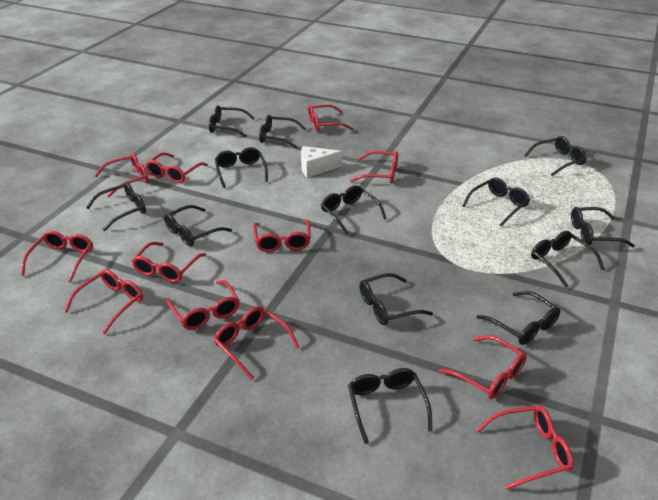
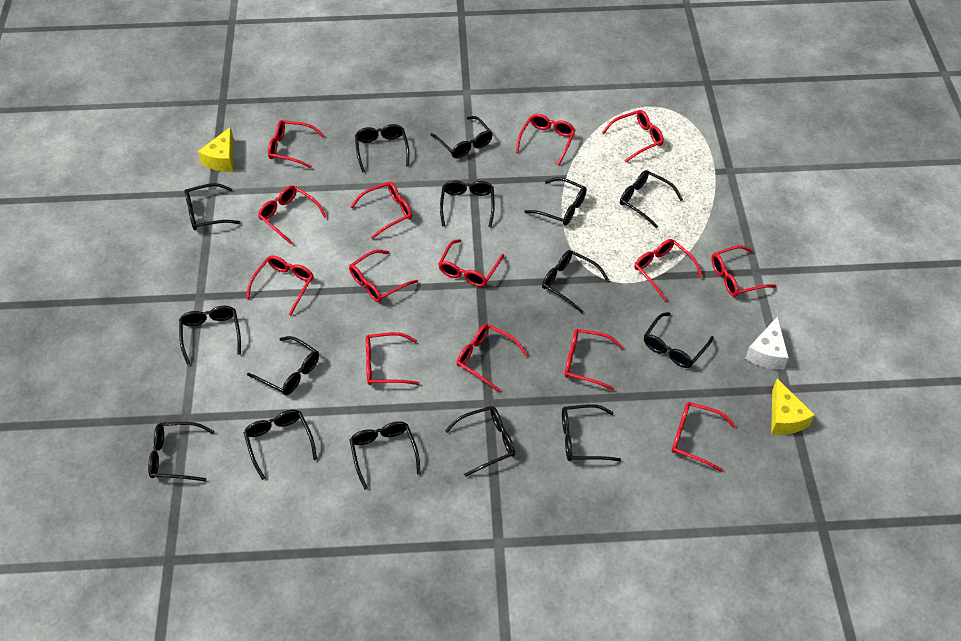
black glasses: 13 -> 15
red glasses: 12 -> 14
yellow cheese: 0 -> 2

